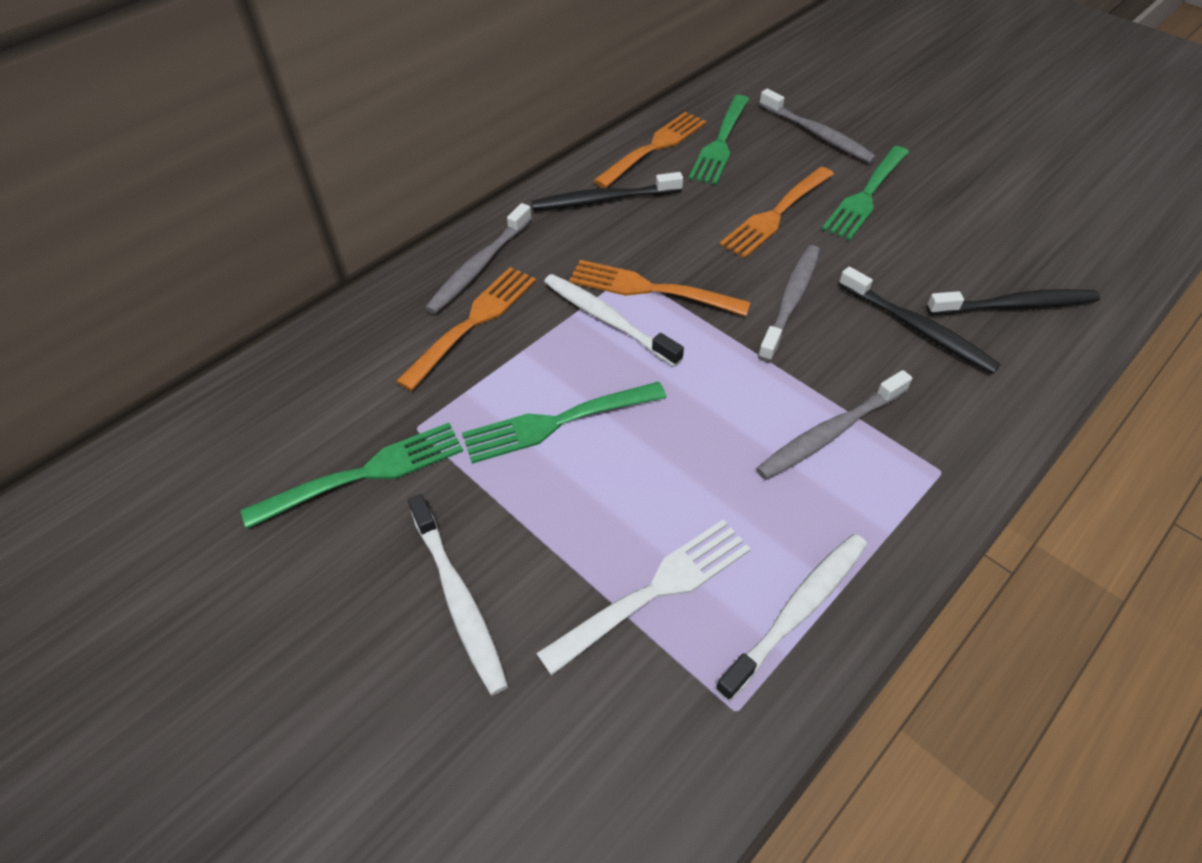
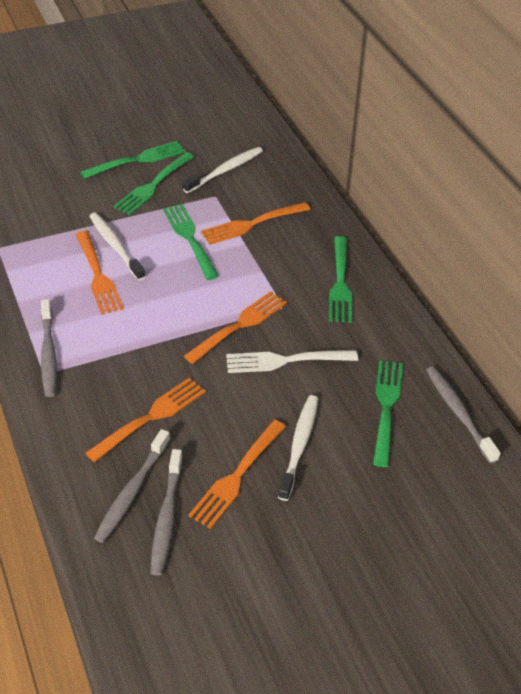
black toothbrush: 3 -> 0
green fork: 4 -> 5
orange fork: 4 -> 5

